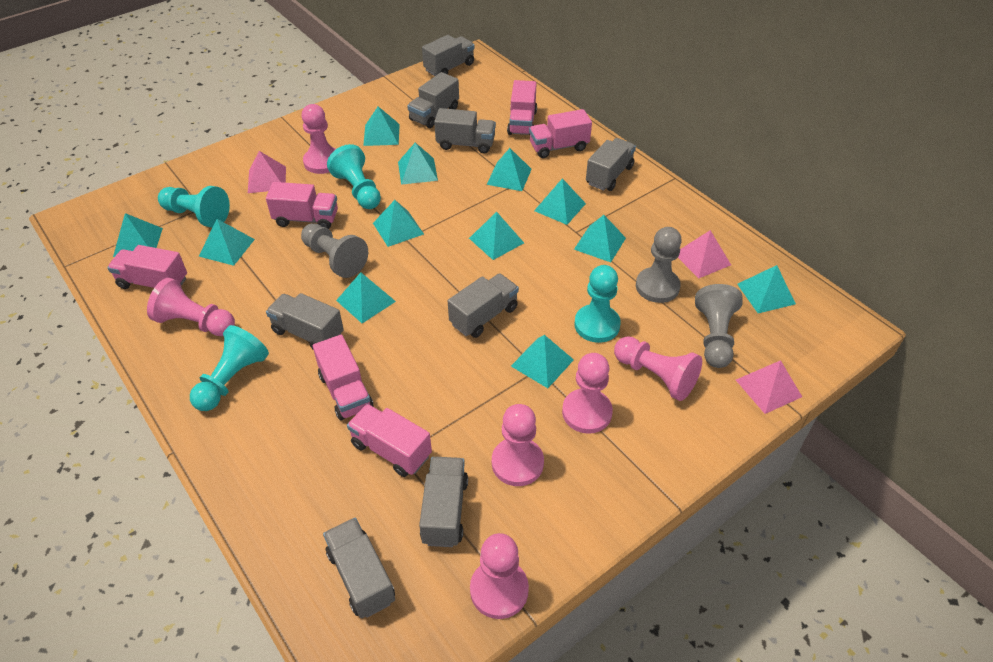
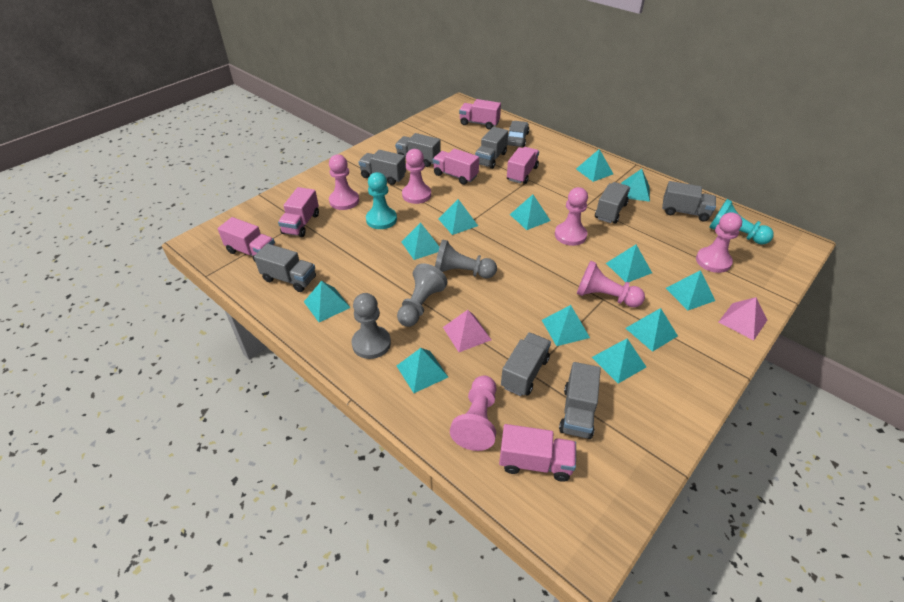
grey car: 0 -> 1
pink pyramid: 3 -> 2
turquoise pawn: 4 -> 2

